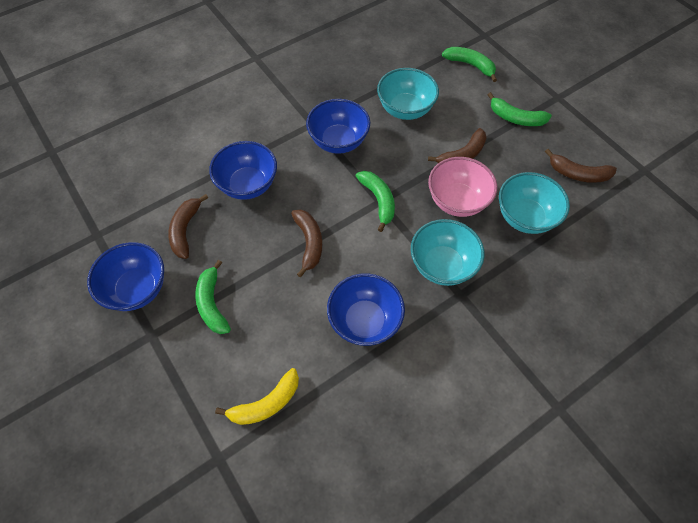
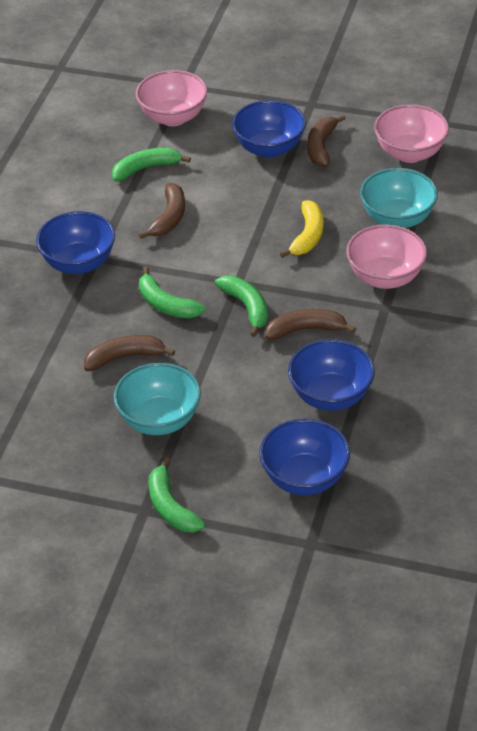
pink bowl: 1 -> 3
turquoise bowl: 3 -> 2

